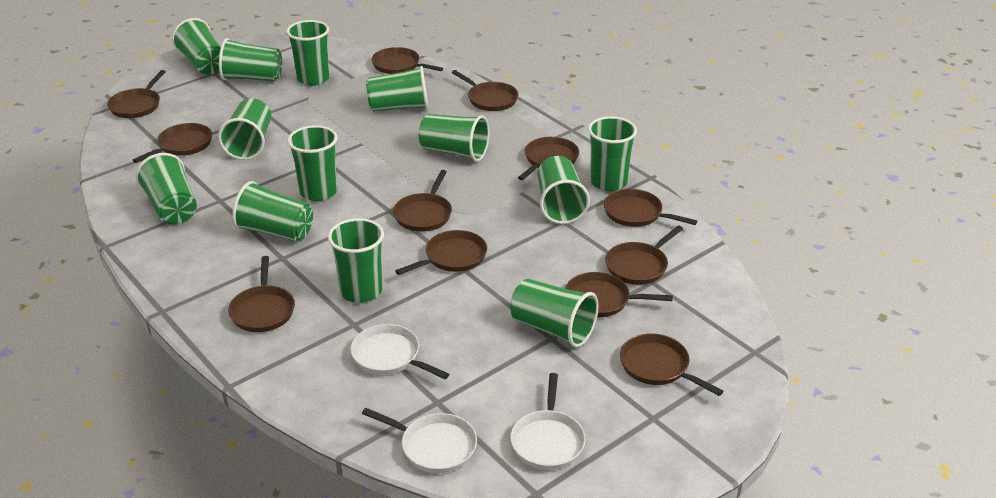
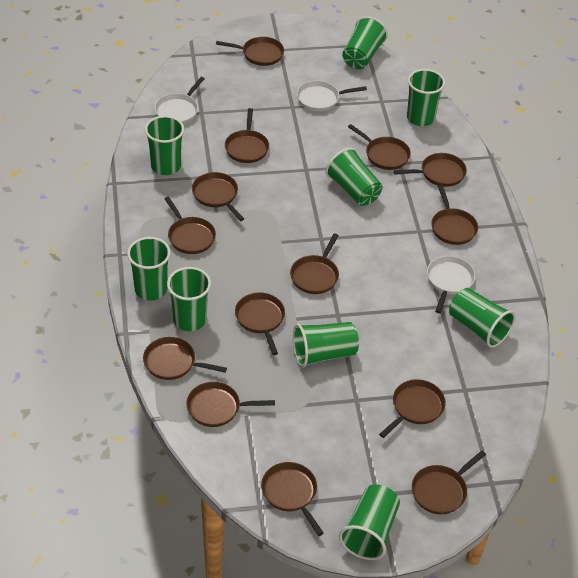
brown pan: 12 -> 14
green cup: 13 -> 9

